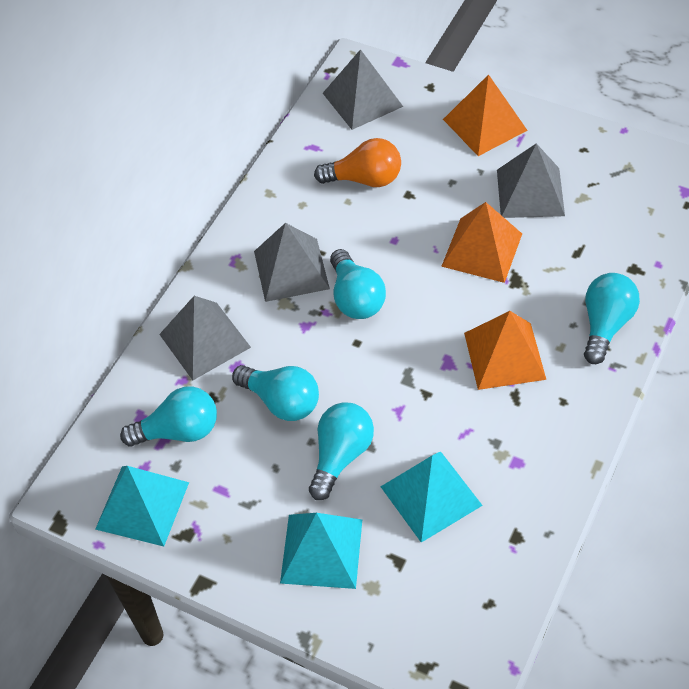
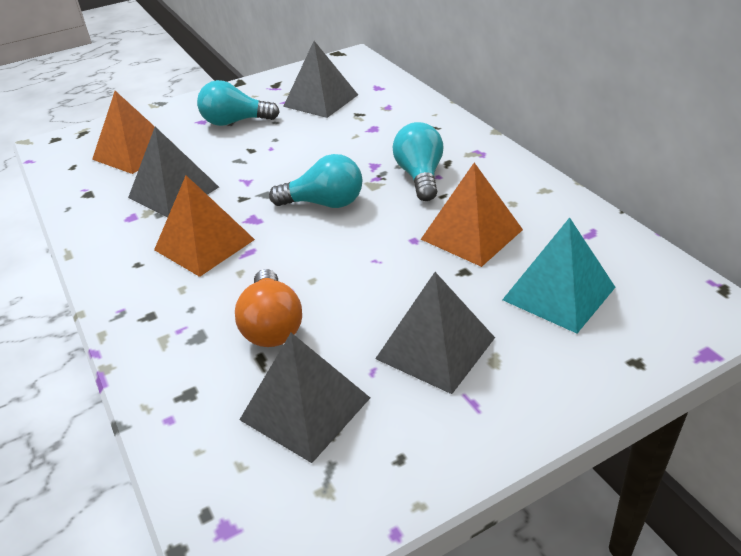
turquoise light bulb: 5 -> 3
turquoise pyramid: 3 -> 1

